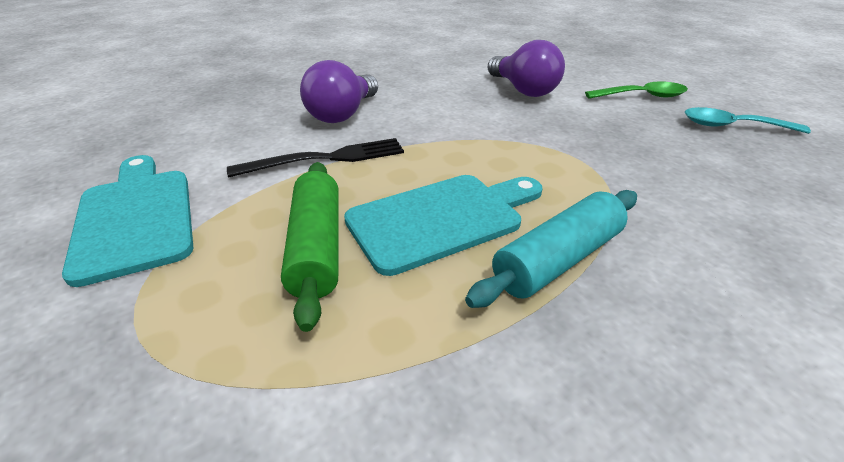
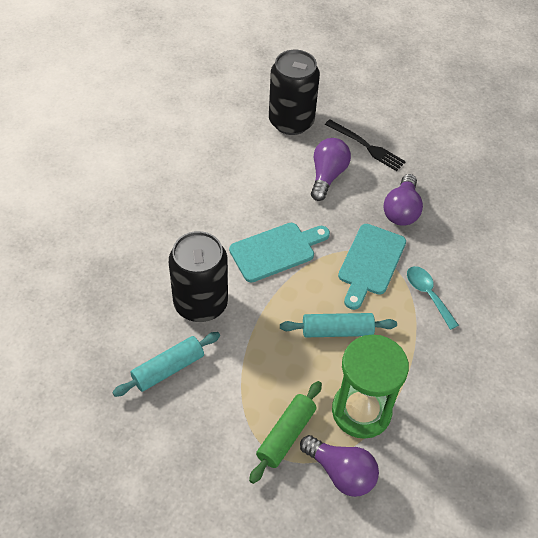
black can: 0 -> 2
green hourglass: 0 -> 1
green spoon: 1 -> 0
purple light bulb: 2 -> 3
turquoise rolling pin: 1 -> 2

